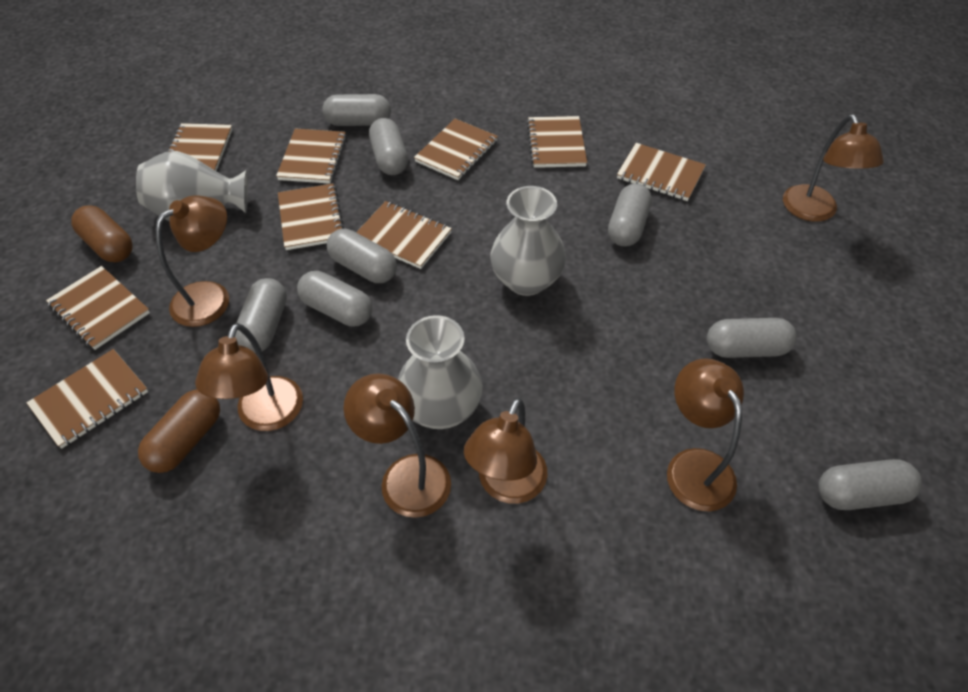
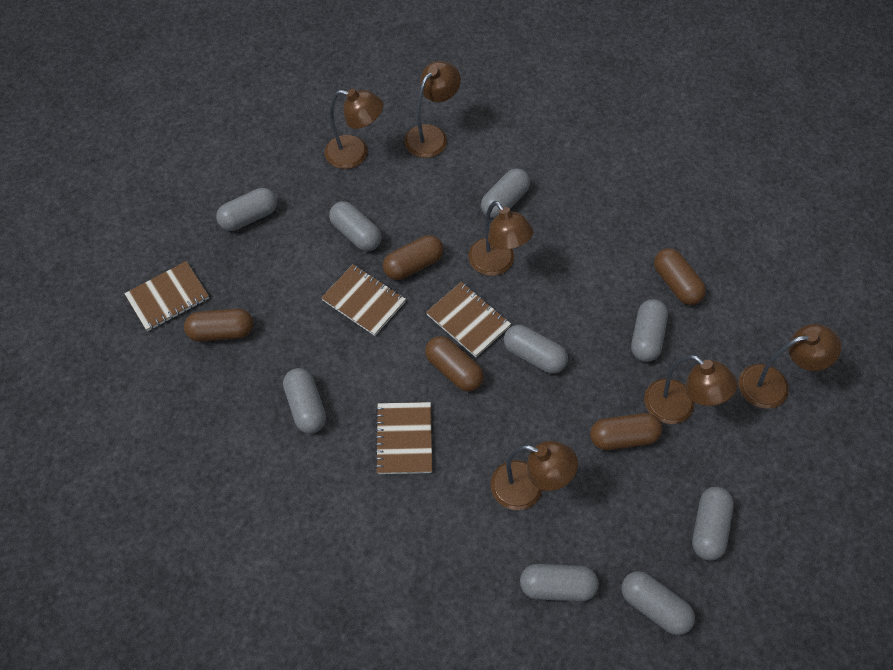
brown capsule: 2 -> 5
brown notebook: 9 -> 4
grey capsule: 8 -> 9
grey vase: 3 -> 0

